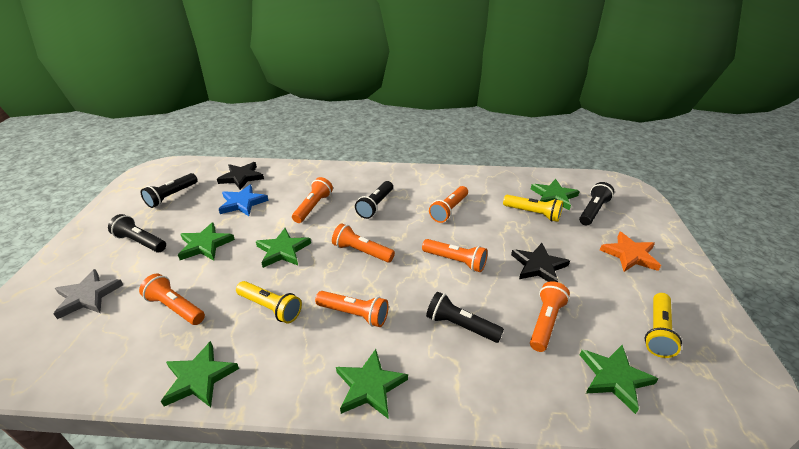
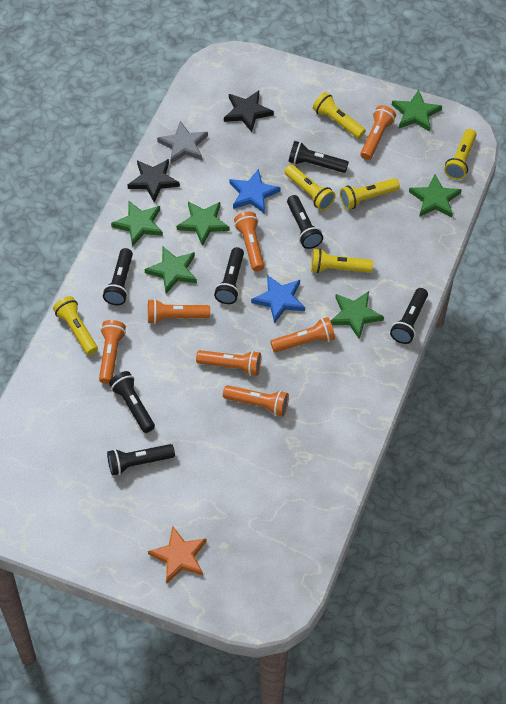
black flashlight: 5 -> 7
blue star: 1 -> 2
yellow flashlight: 3 -> 6

